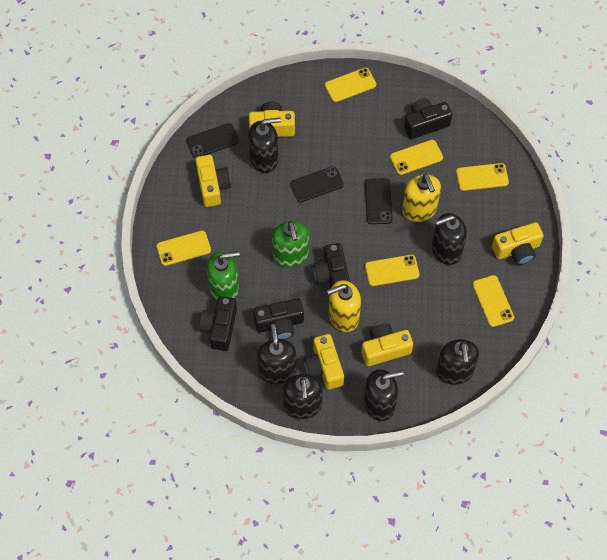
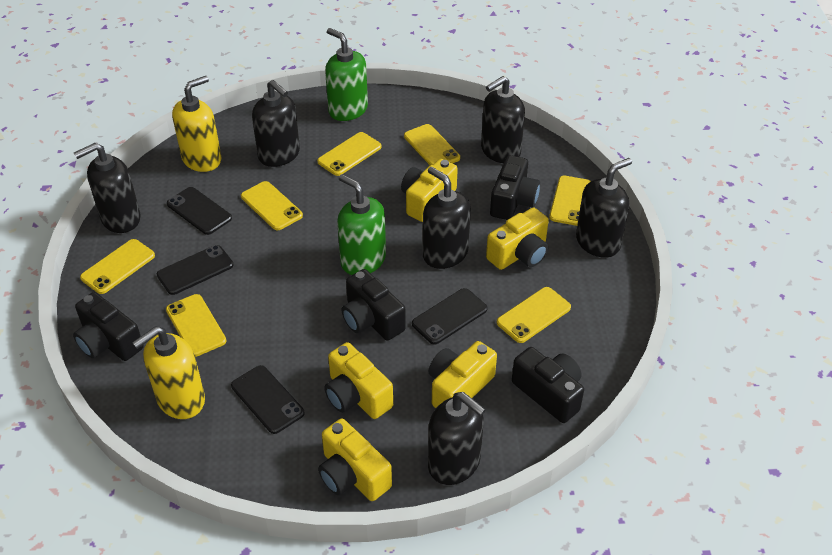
black phone: 3 -> 4
yellow phone: 6 -> 7

